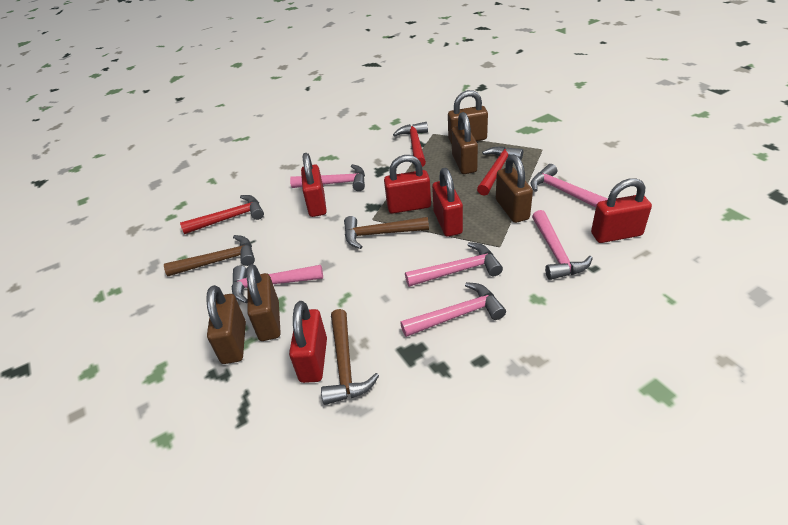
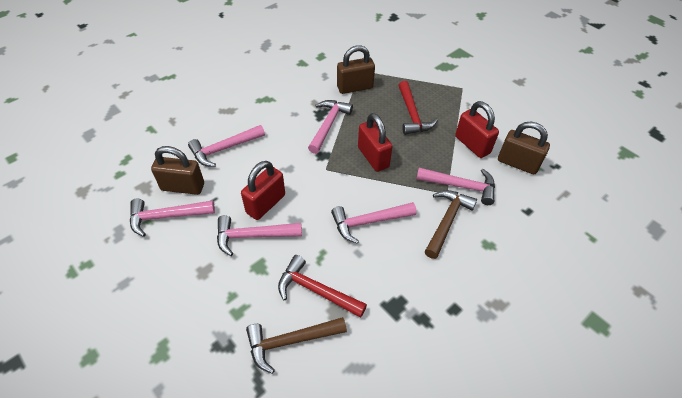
brown hammer: 3 -> 2
brown padlock: 5 -> 3
red hammer: 3 -> 2
red padlock: 5 -> 3

